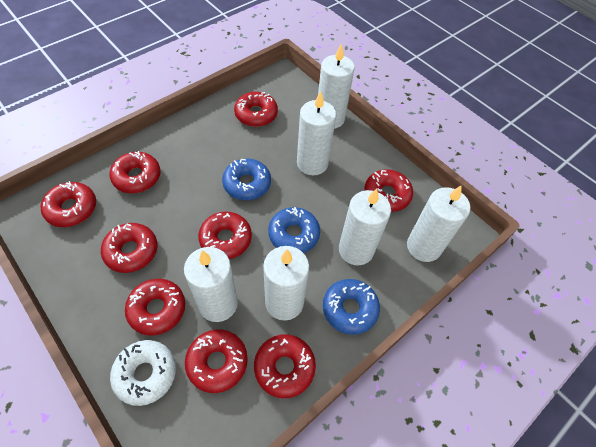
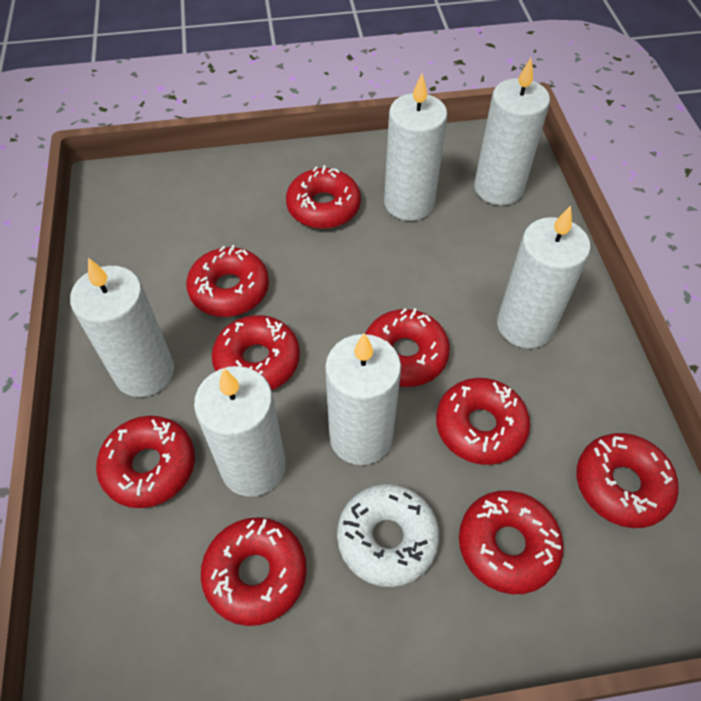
blue donut: 3 -> 0

